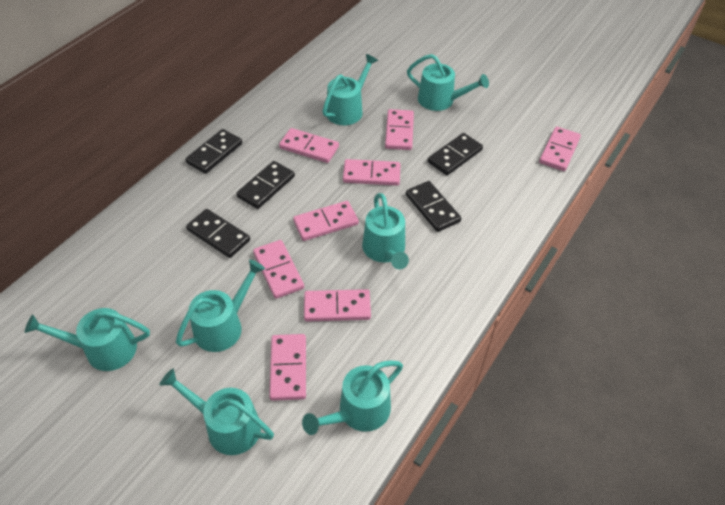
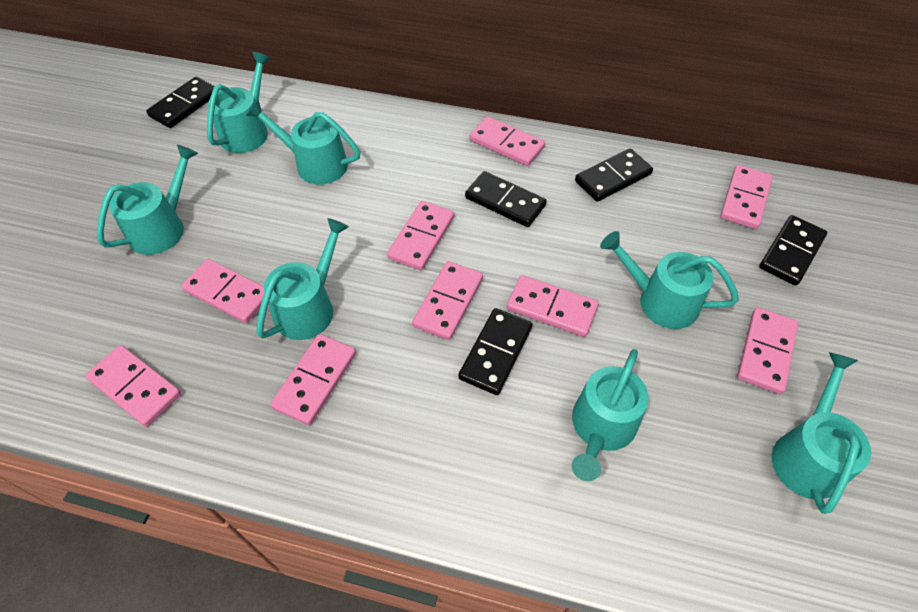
pink domino: 8 -> 9

